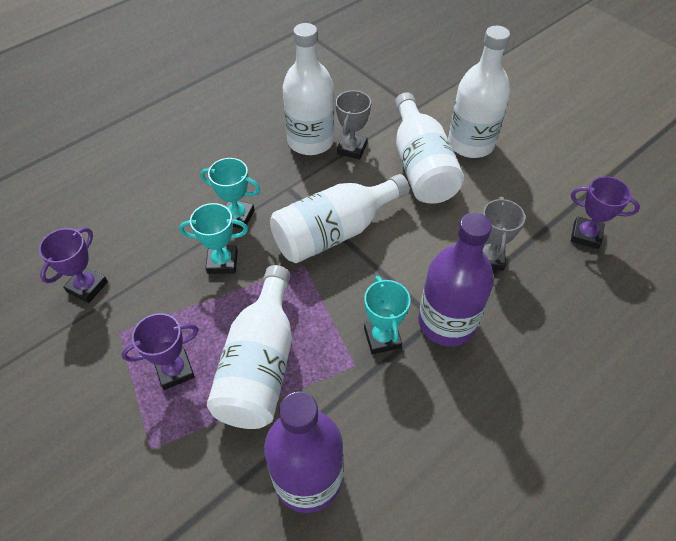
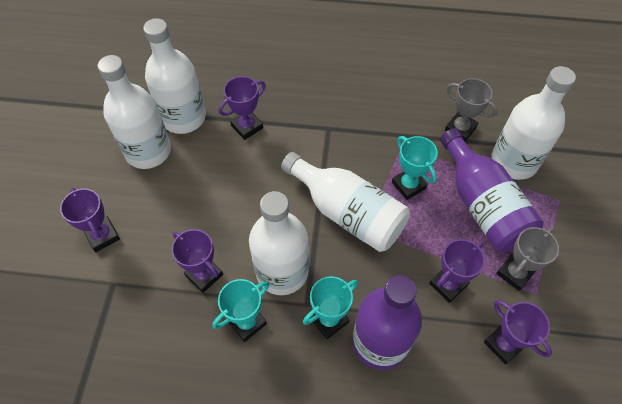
purple trophy: 3 -> 5

